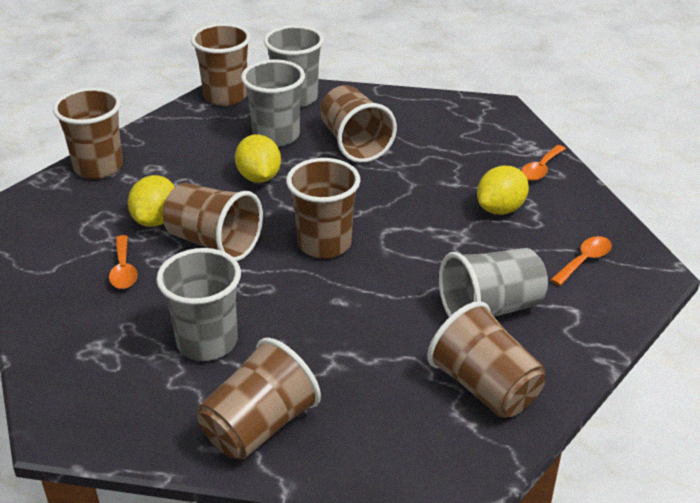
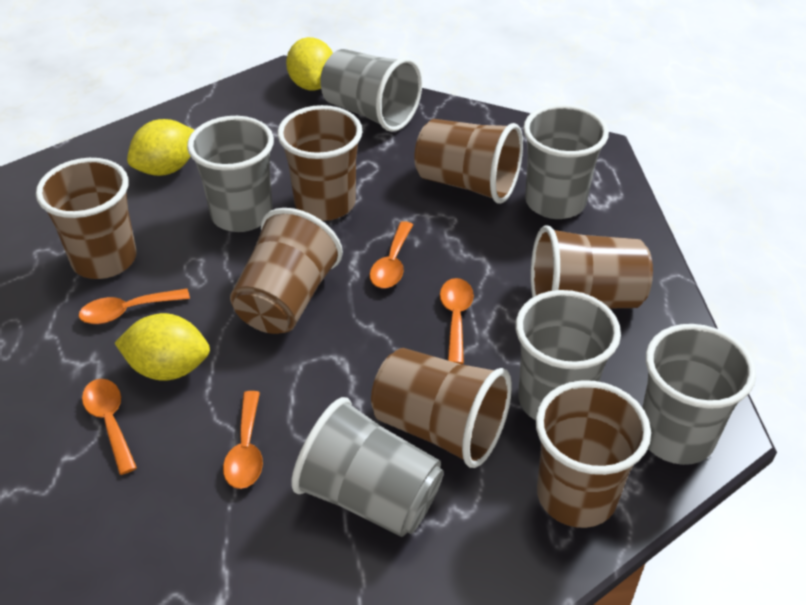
grey cup: 4 -> 6
orange spoon: 3 -> 5

